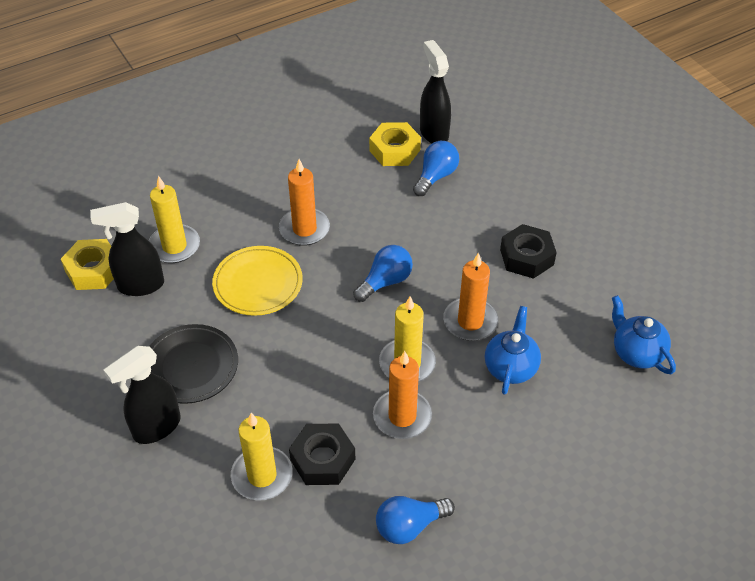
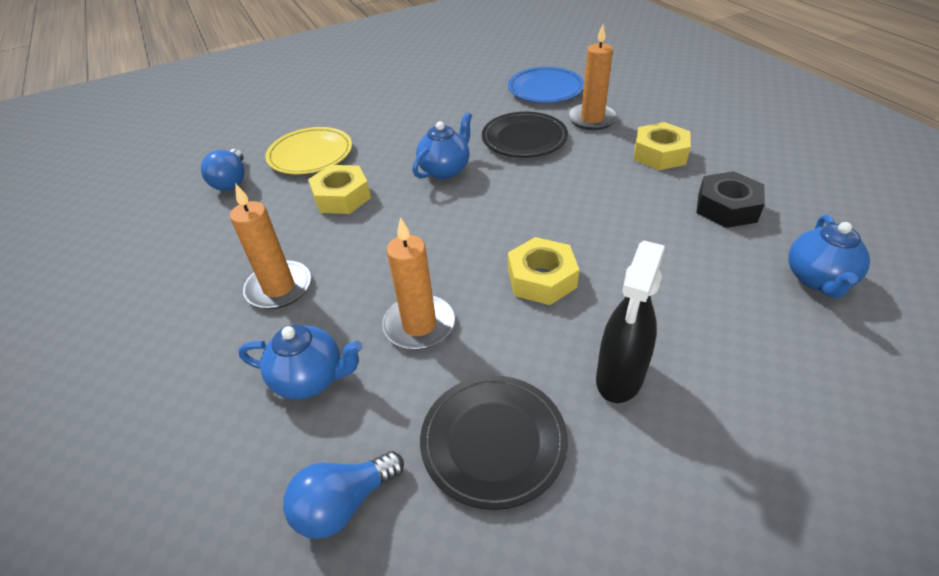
black nut: 2 -> 1
black plate: 1 -> 2
black spray bottle: 3 -> 1
blue light bulb: 3 -> 2
blue plate: 0 -> 1
blue teapot: 2 -> 3
yellow candle: 3 -> 0
yellow nut: 2 -> 3

